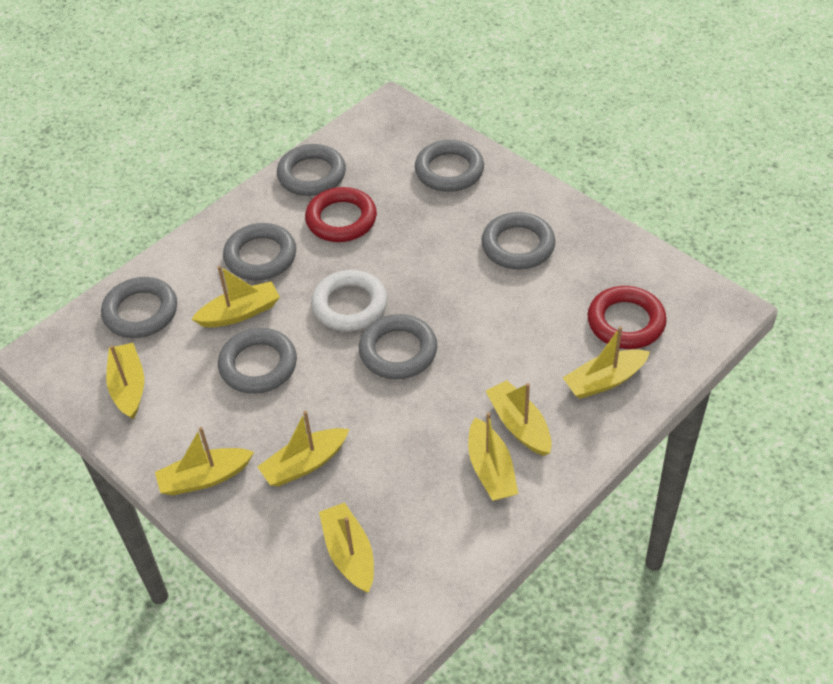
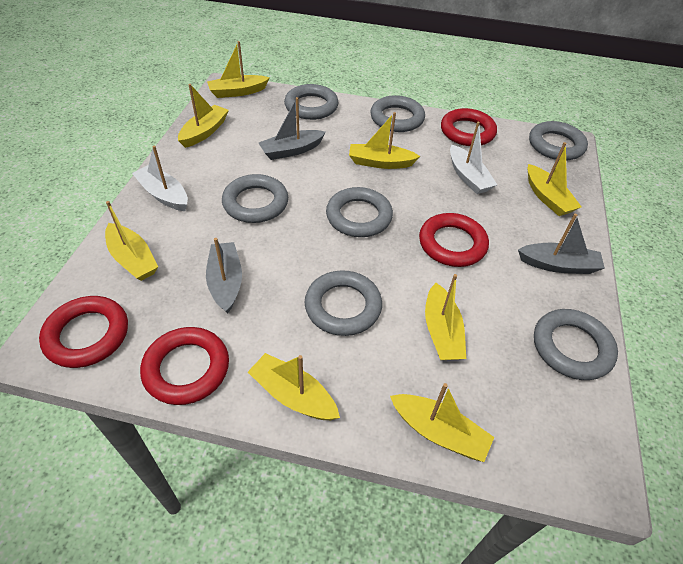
grey boat: 0 -> 3
red ring: 2 -> 4
white boat: 0 -> 2
white ring: 1 -> 0

